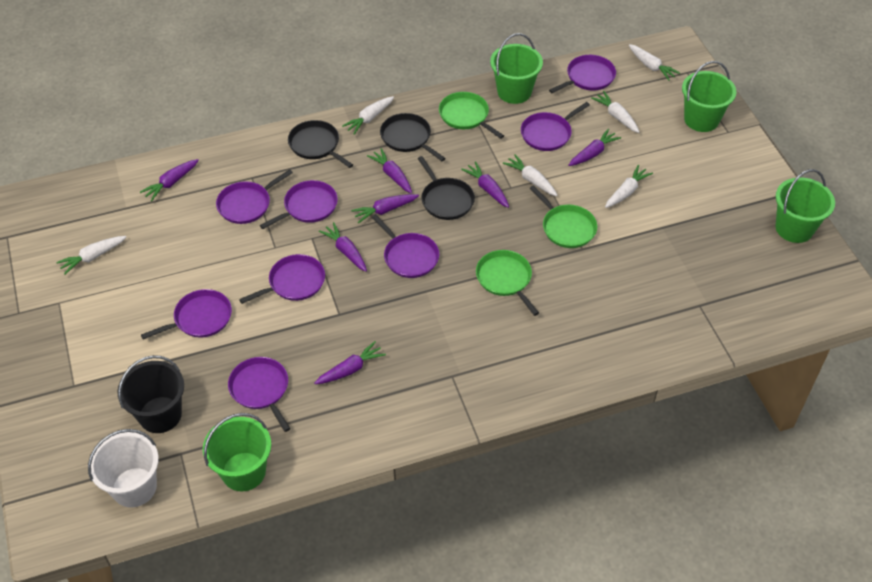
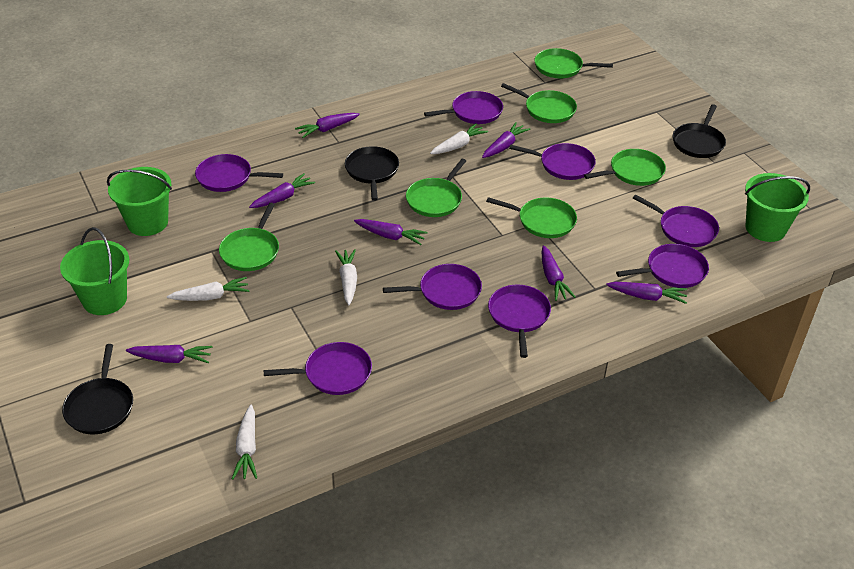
black bucket: 1 -> 0
green bucket: 4 -> 3
green pan: 3 -> 6
white bucket: 1 -> 0
white carrot: 6 -> 4

